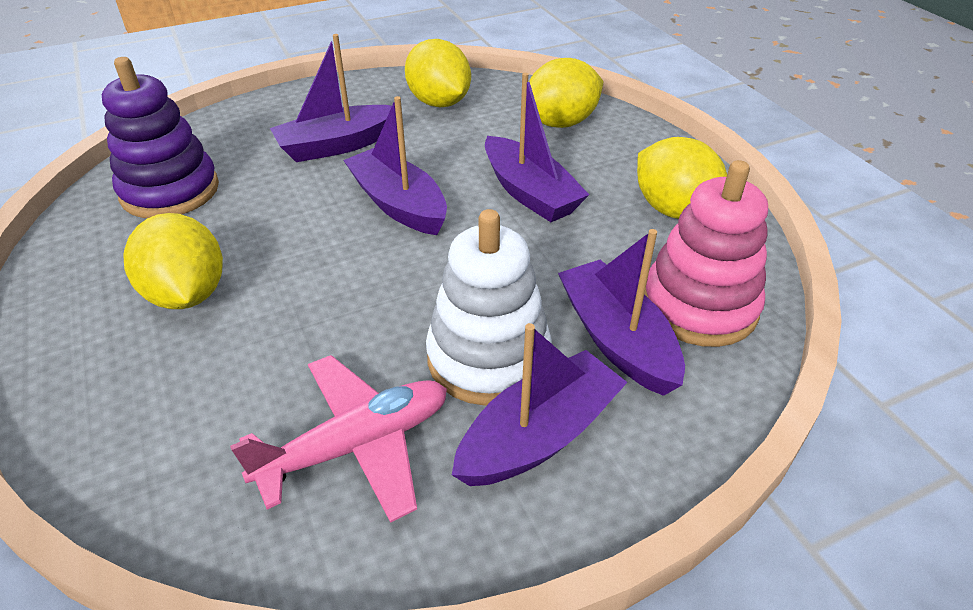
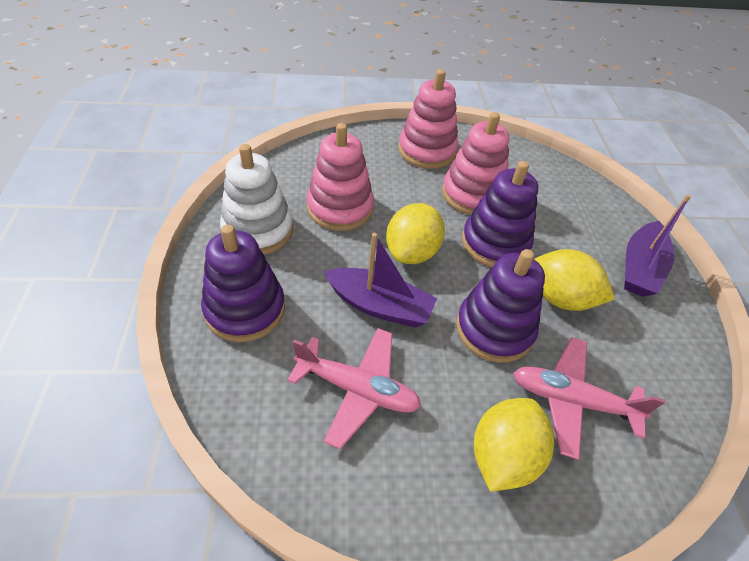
pink plane: 1 -> 2
pink stacking toy: 1 -> 3
purple boat: 5 -> 2
purple stacking toy: 1 -> 3
yellow lemon: 4 -> 3

